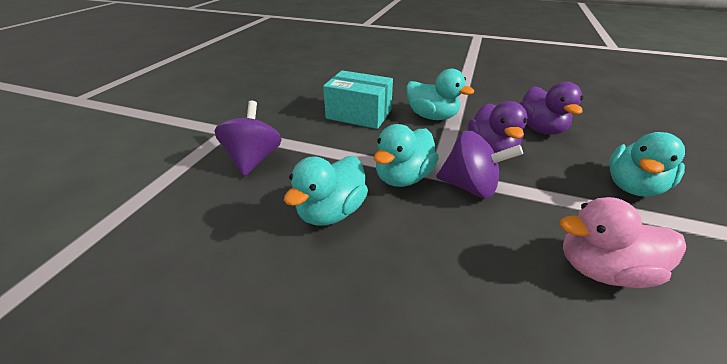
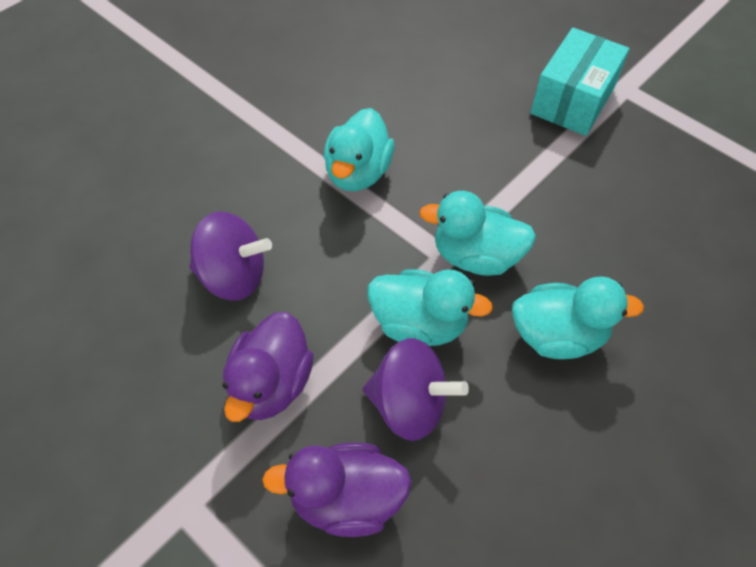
pink duck: 1 -> 0

